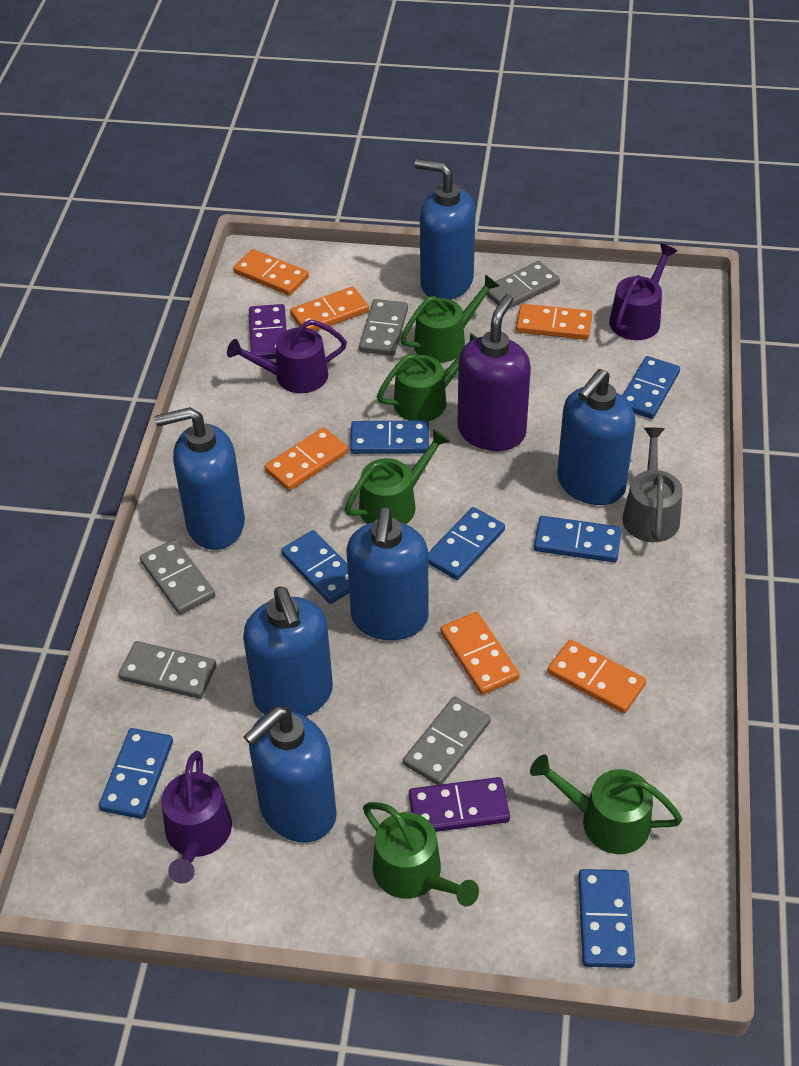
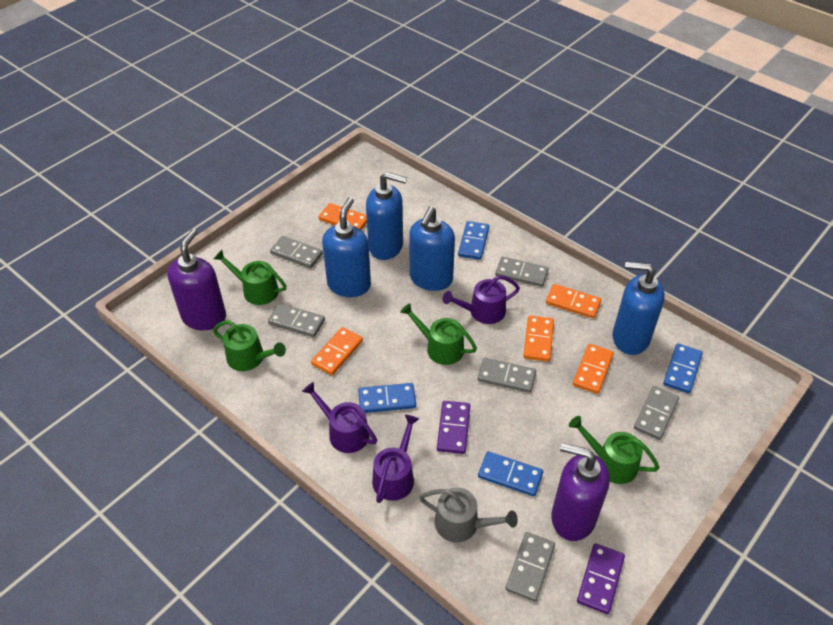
blue domino: 7 -> 4
blue soap dispenser: 6 -> 4
green watering can: 5 -> 4
grey domino: 5 -> 6
orange domino: 6 -> 5
purple soap dispenser: 1 -> 2

